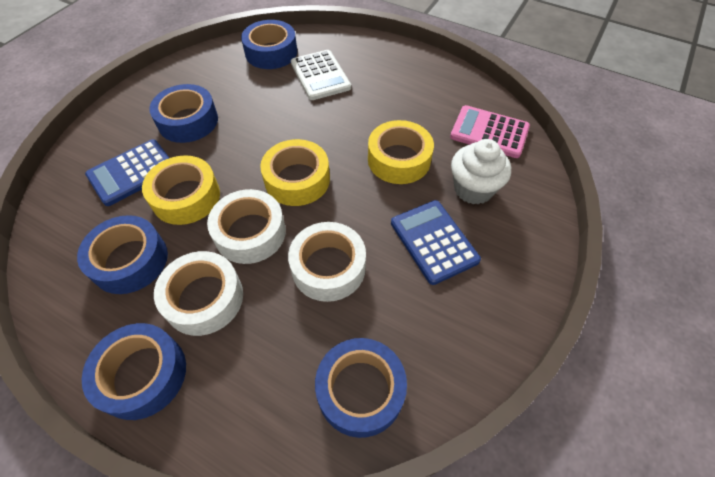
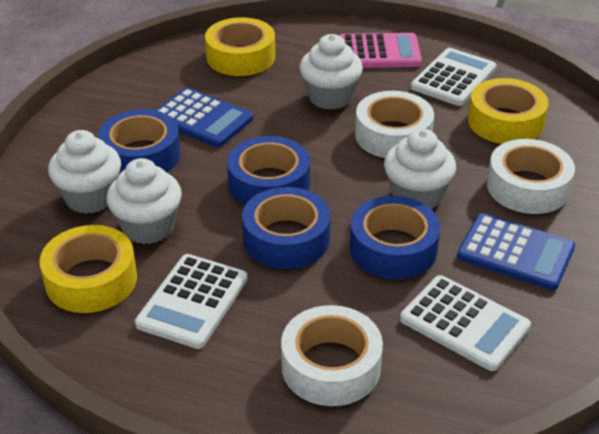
blue tape: 5 -> 4
white calculator: 1 -> 3
white cupcake: 1 -> 4

